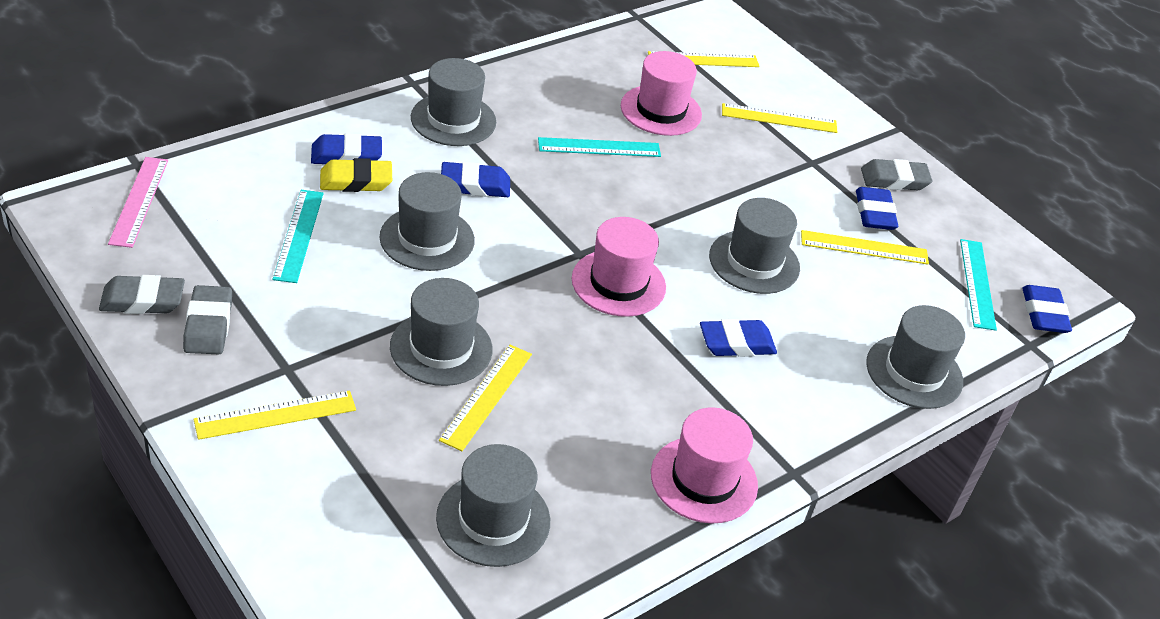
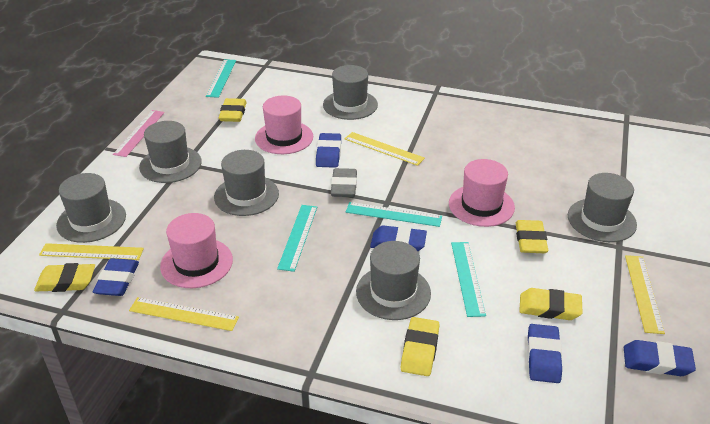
grey eraser: 3 -> 1
turquoise ruler: 3 -> 4
yellow eraser: 1 -> 5
yellow ruler: 5 -> 4

